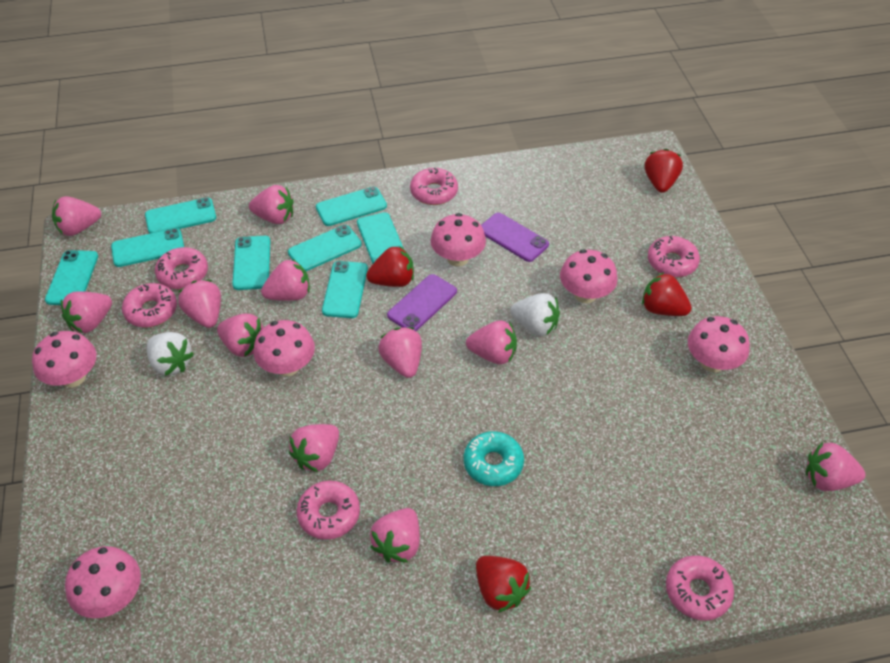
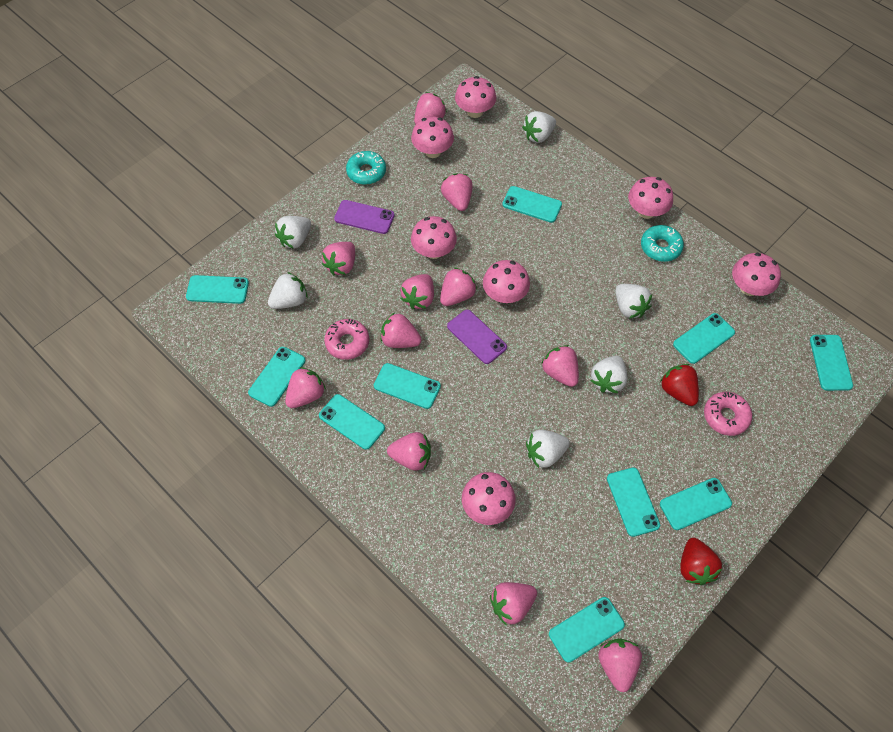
pink donut: 6 -> 2
pink mushroom: 6 -> 7
red strawberry: 4 -> 2
turquoise donut: 1 -> 2
turquoise phone: 8 -> 10
white strawberry: 2 -> 6

